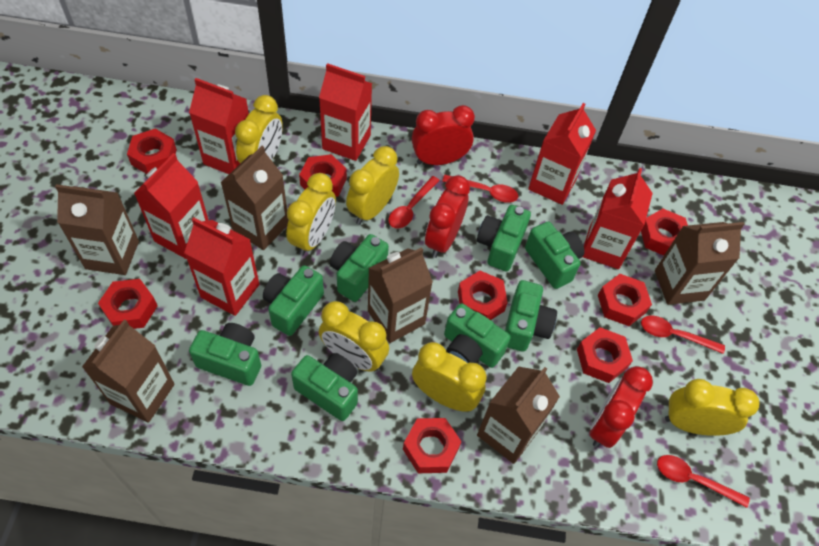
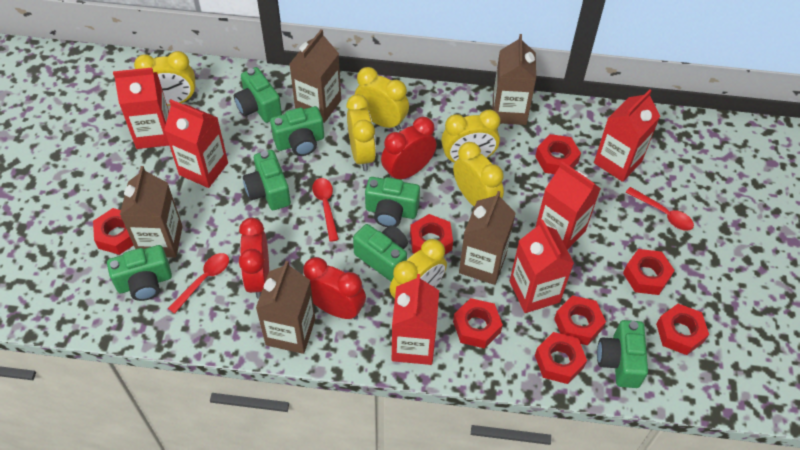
brown carton: 6 -> 5
green camera: 8 -> 7
red spoon: 4 -> 3

